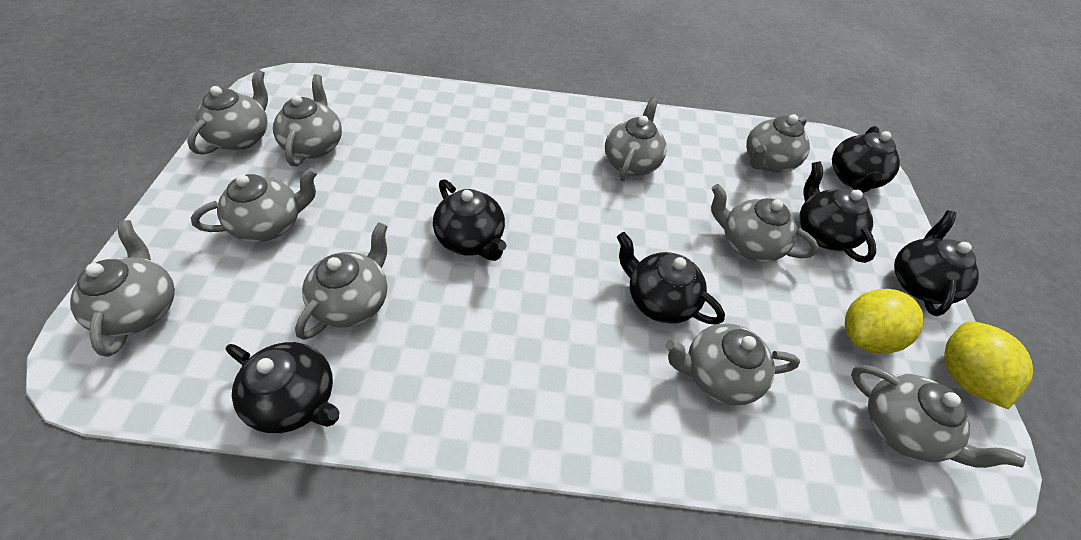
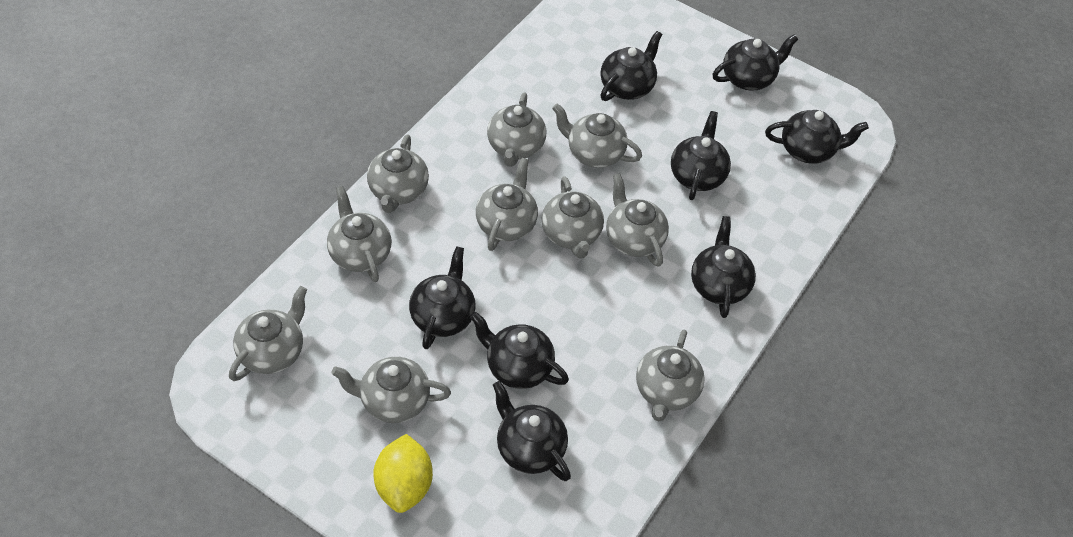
black teapot: 6 -> 8
yellow lemon: 2 -> 1

